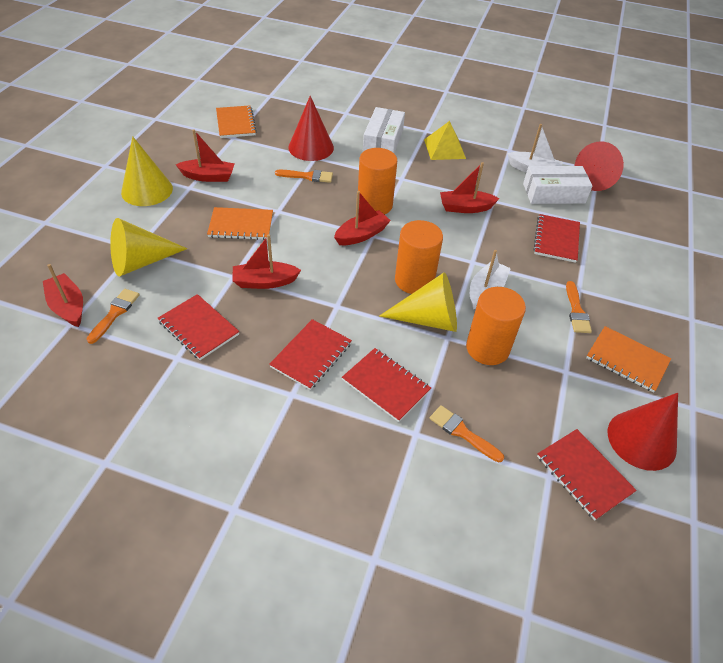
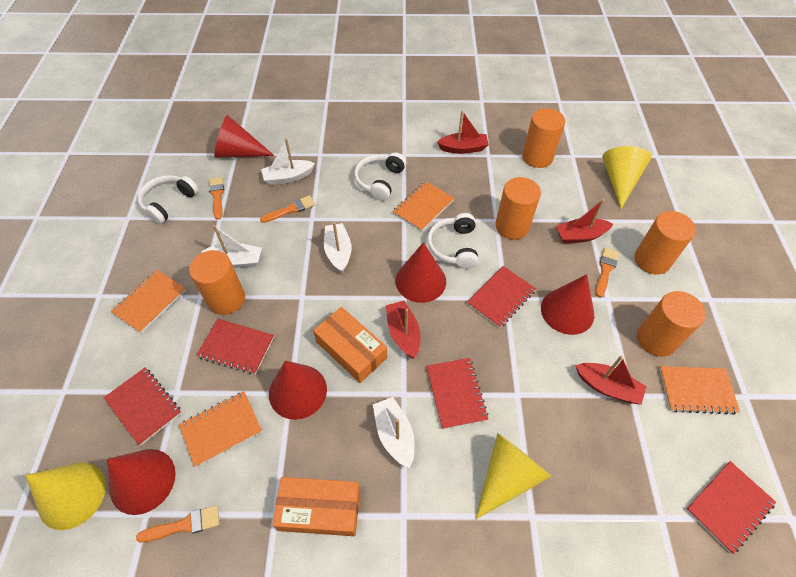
orange box: 0 -> 2
orange cylinder: 3 -> 5
orange notebook: 3 -> 4
red boat: 5 -> 4
red cone: 3 -> 5
white boat: 2 -> 4
white box: 2 -> 0
white headphones: 0 -> 3
yellow pyramid: 1 -> 0

